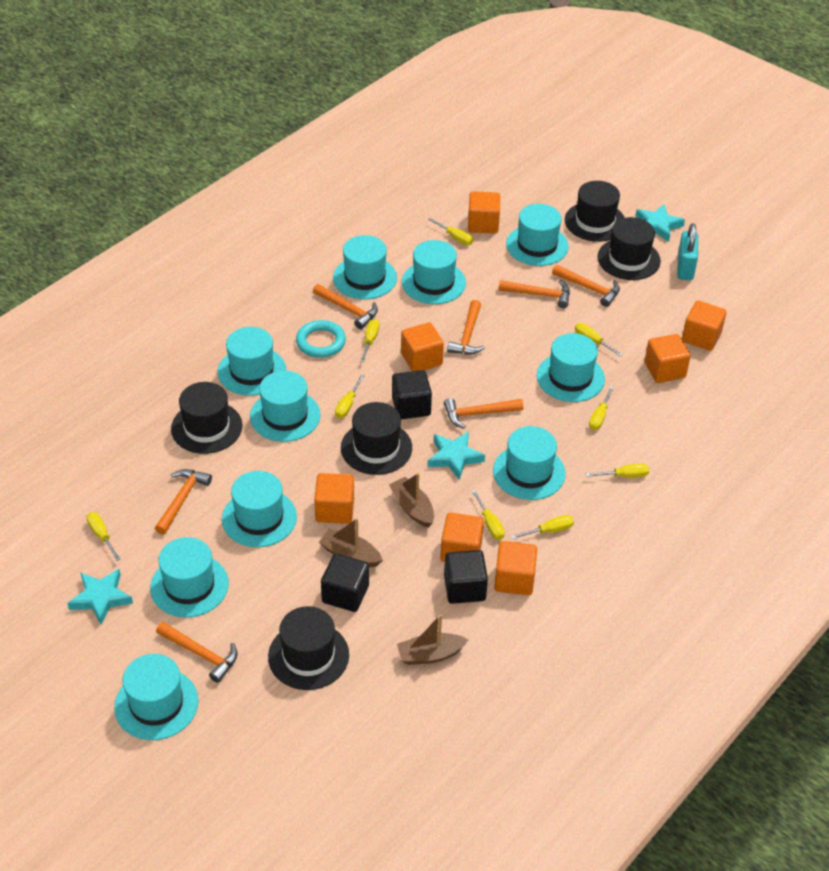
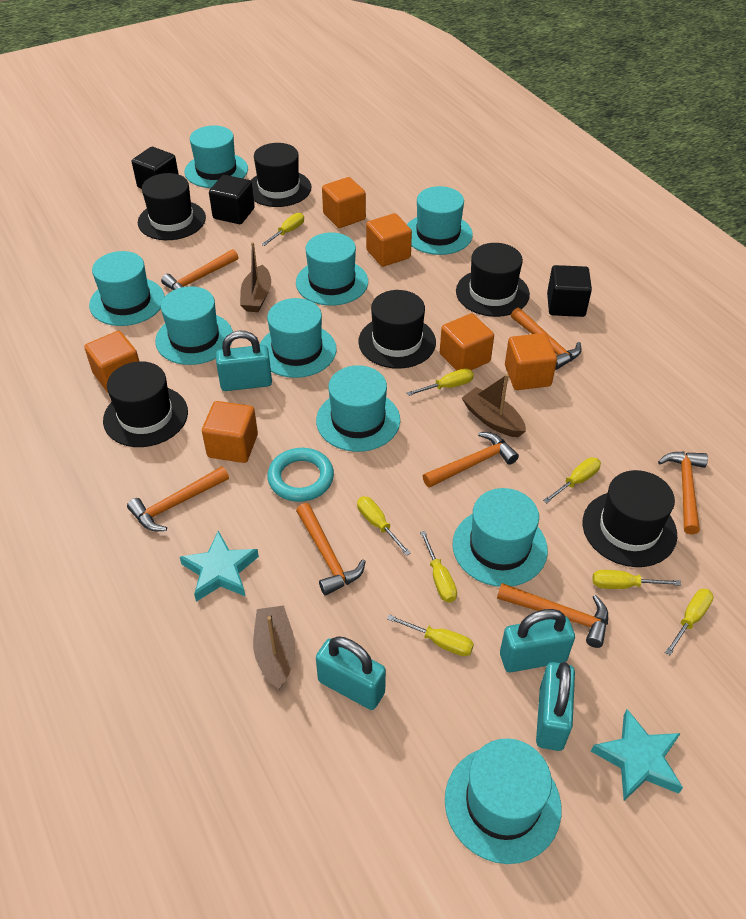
black hat: 5 -> 6
orange cube: 7 -> 6
turquoise hat: 10 -> 9
turquoise padlock: 1 -> 4
turquoise star: 3 -> 2
yellow screwdriver: 9 -> 8

